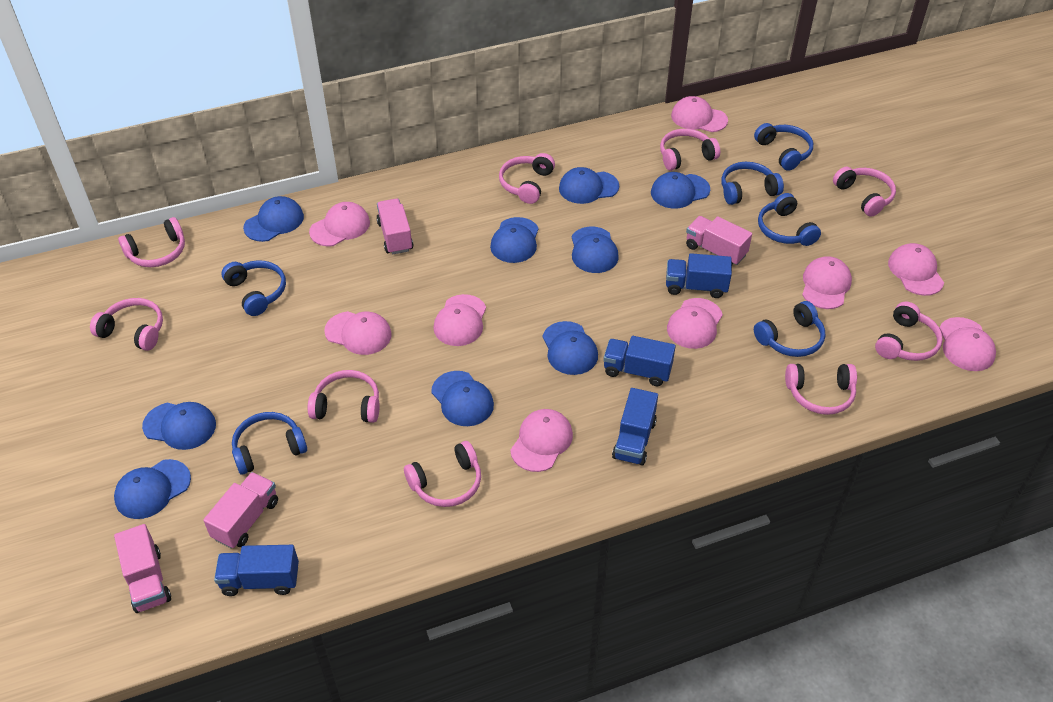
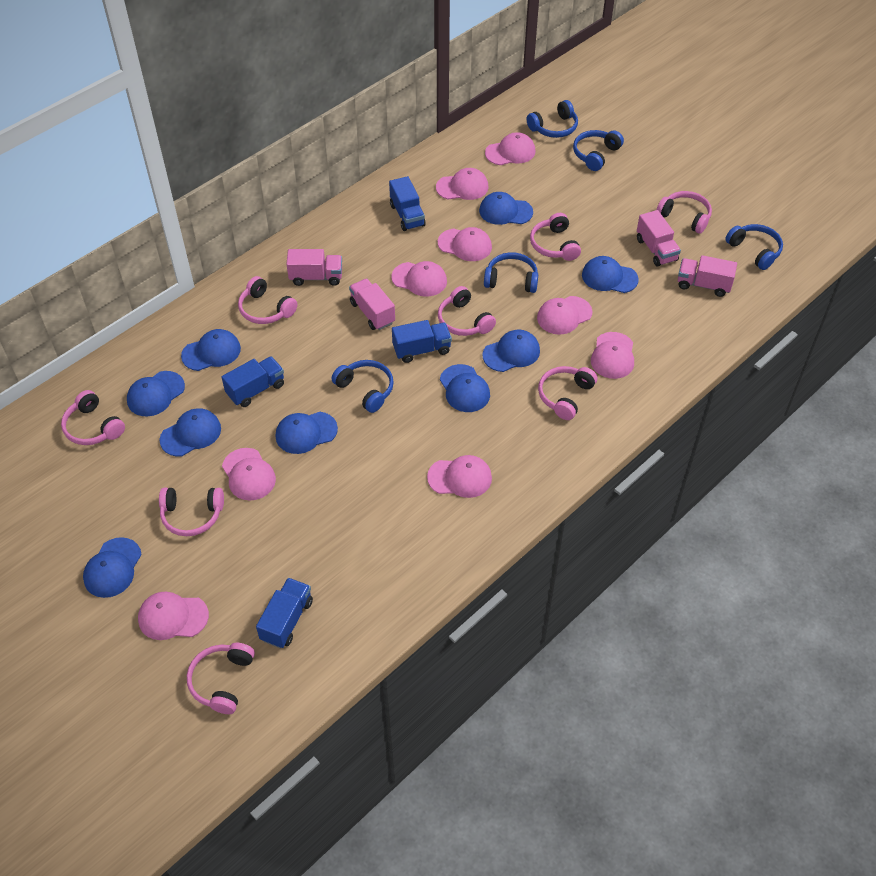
blue headphones: 6 -> 5
pink headphones: 9 -> 8

